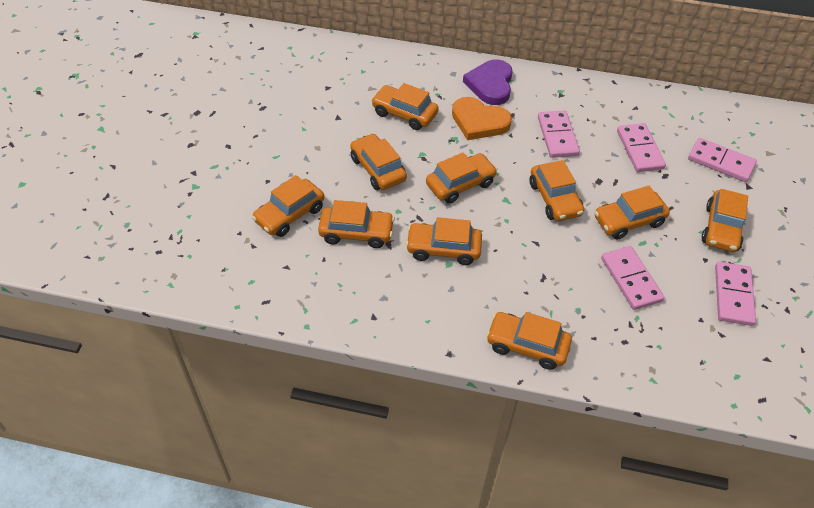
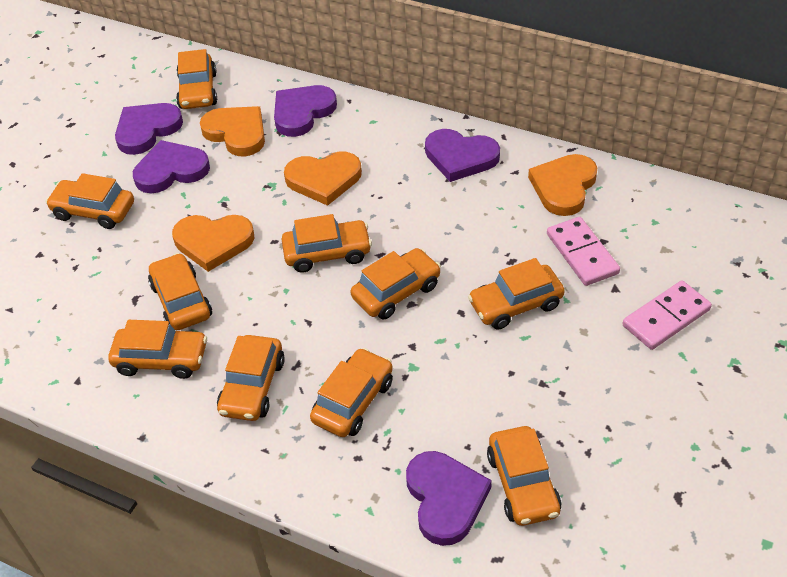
orange heart: 1 -> 4
pink domino: 5 -> 2
purple heart: 1 -> 5

